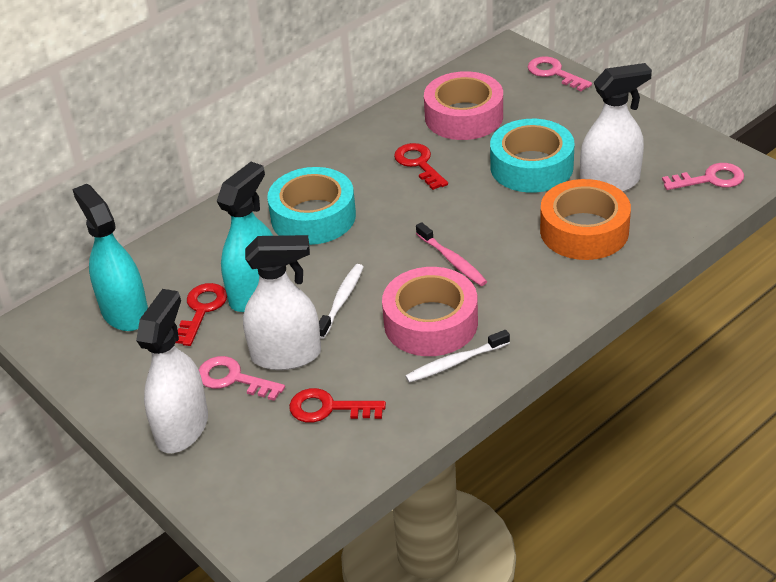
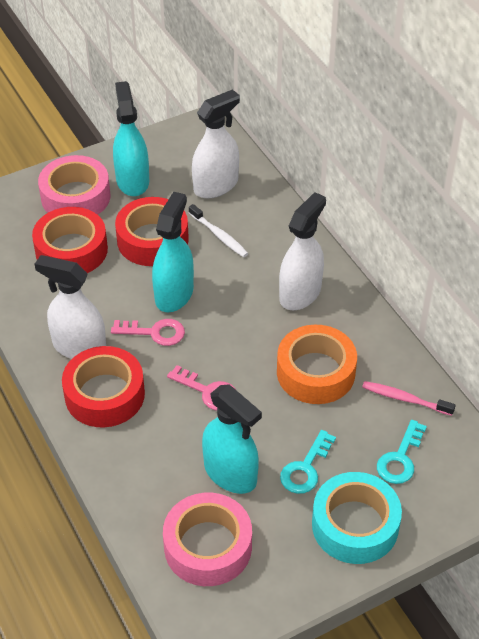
pink key: 3 -> 2
red key: 3 -> 0
red tape: 0 -> 3
turquoise key: 0 -> 2
turquoise spray bottle: 2 -> 3
turquoise tape: 2 -> 1
white toothbrush: 2 -> 1

